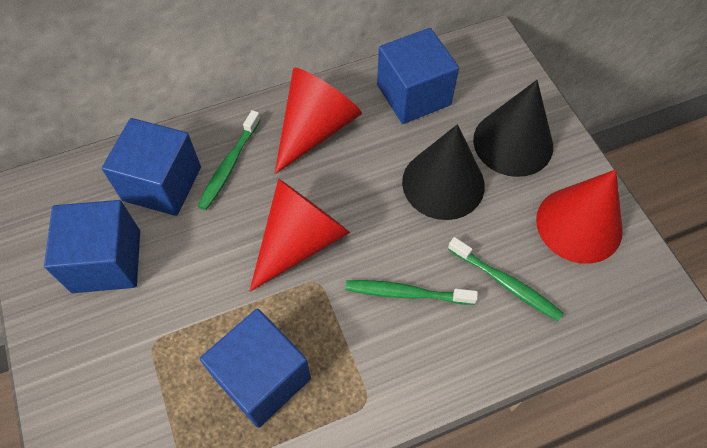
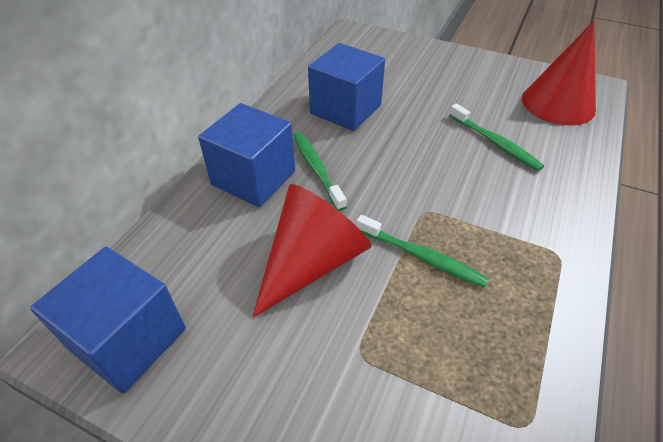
black cone: 2 -> 0
blue cube: 4 -> 3
red cone: 3 -> 2

